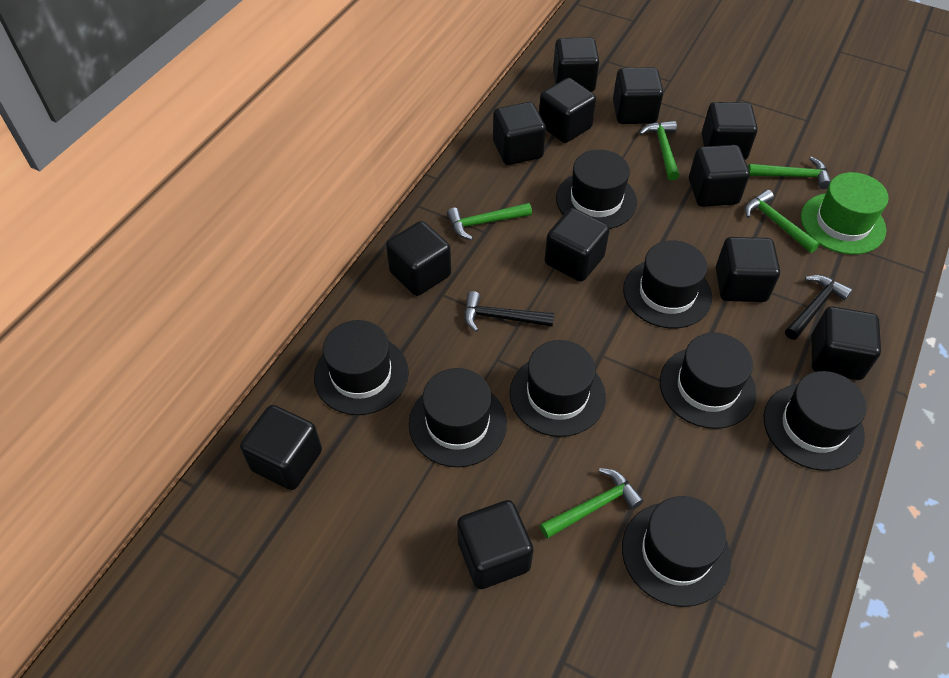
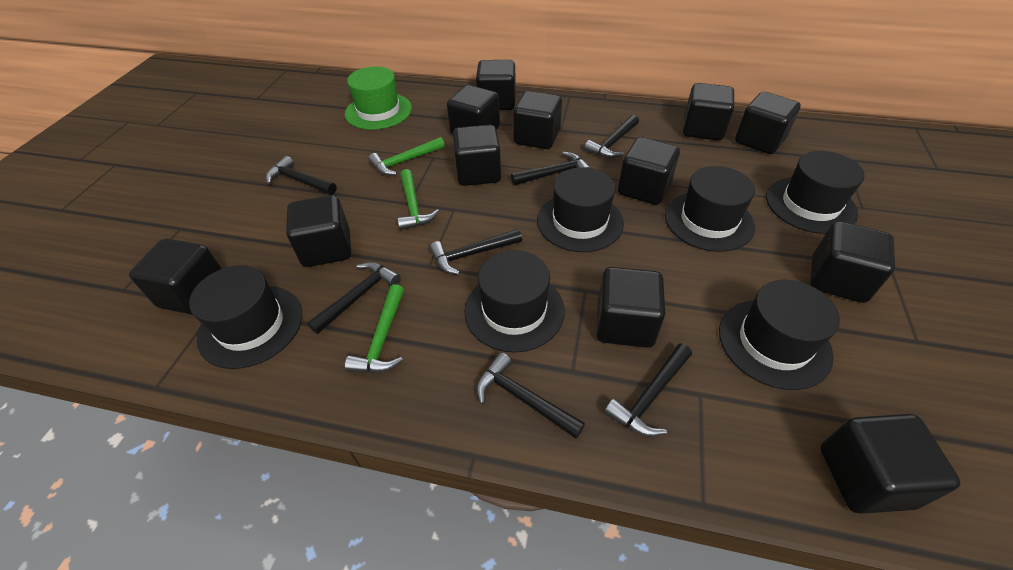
black hammer: 2 -> 7
black hat: 8 -> 6
green hammer: 5 -> 3

